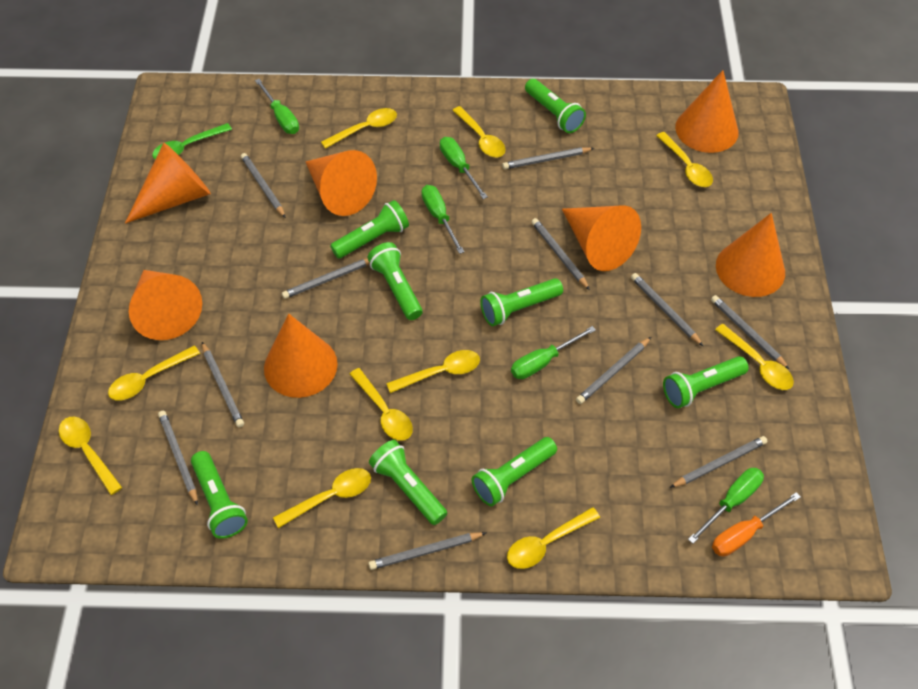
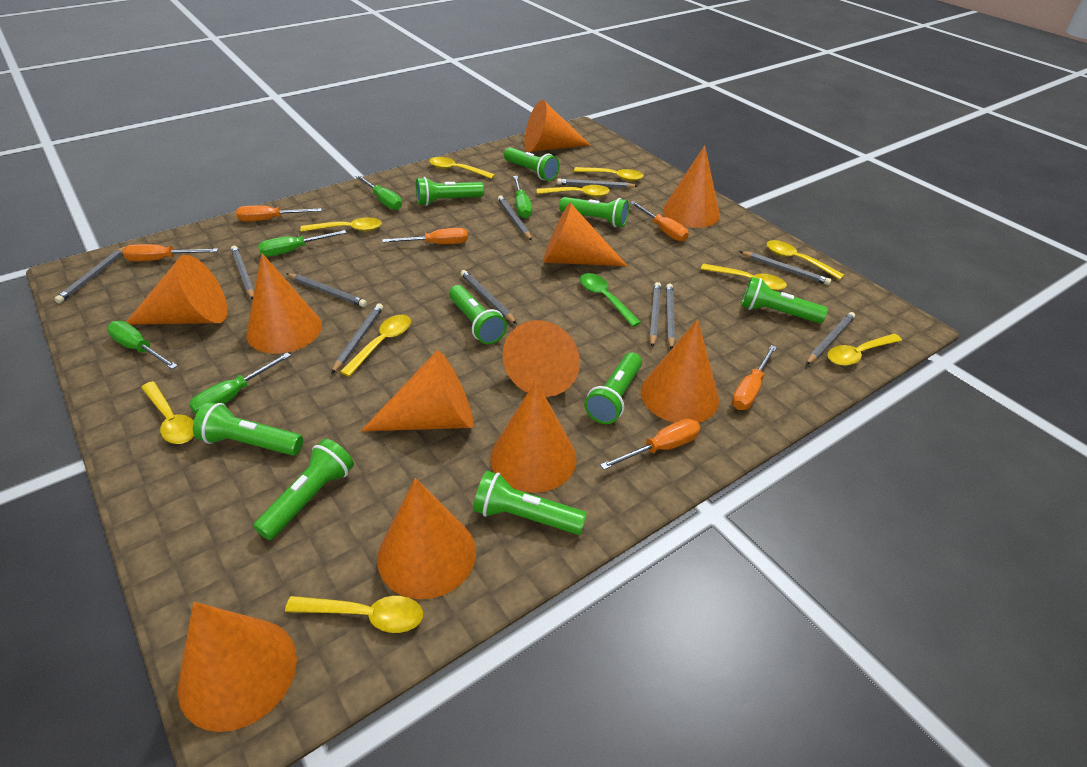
green flashlight: 8 -> 9
orange cone: 7 -> 11
orange screwdriver: 1 -> 6

